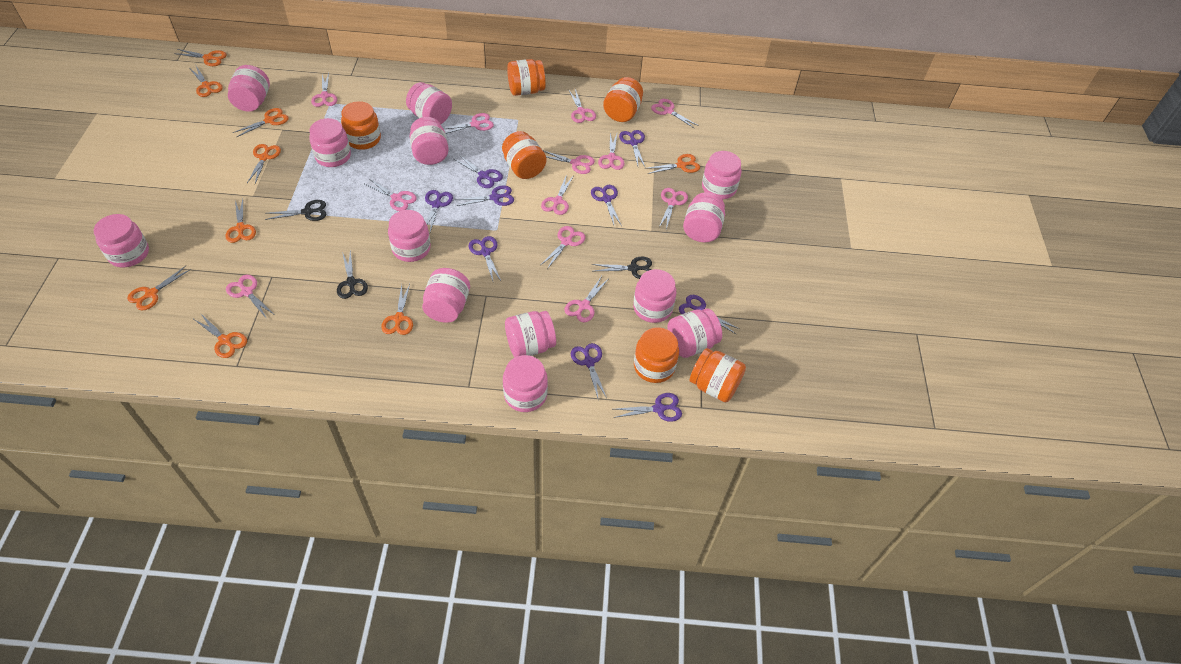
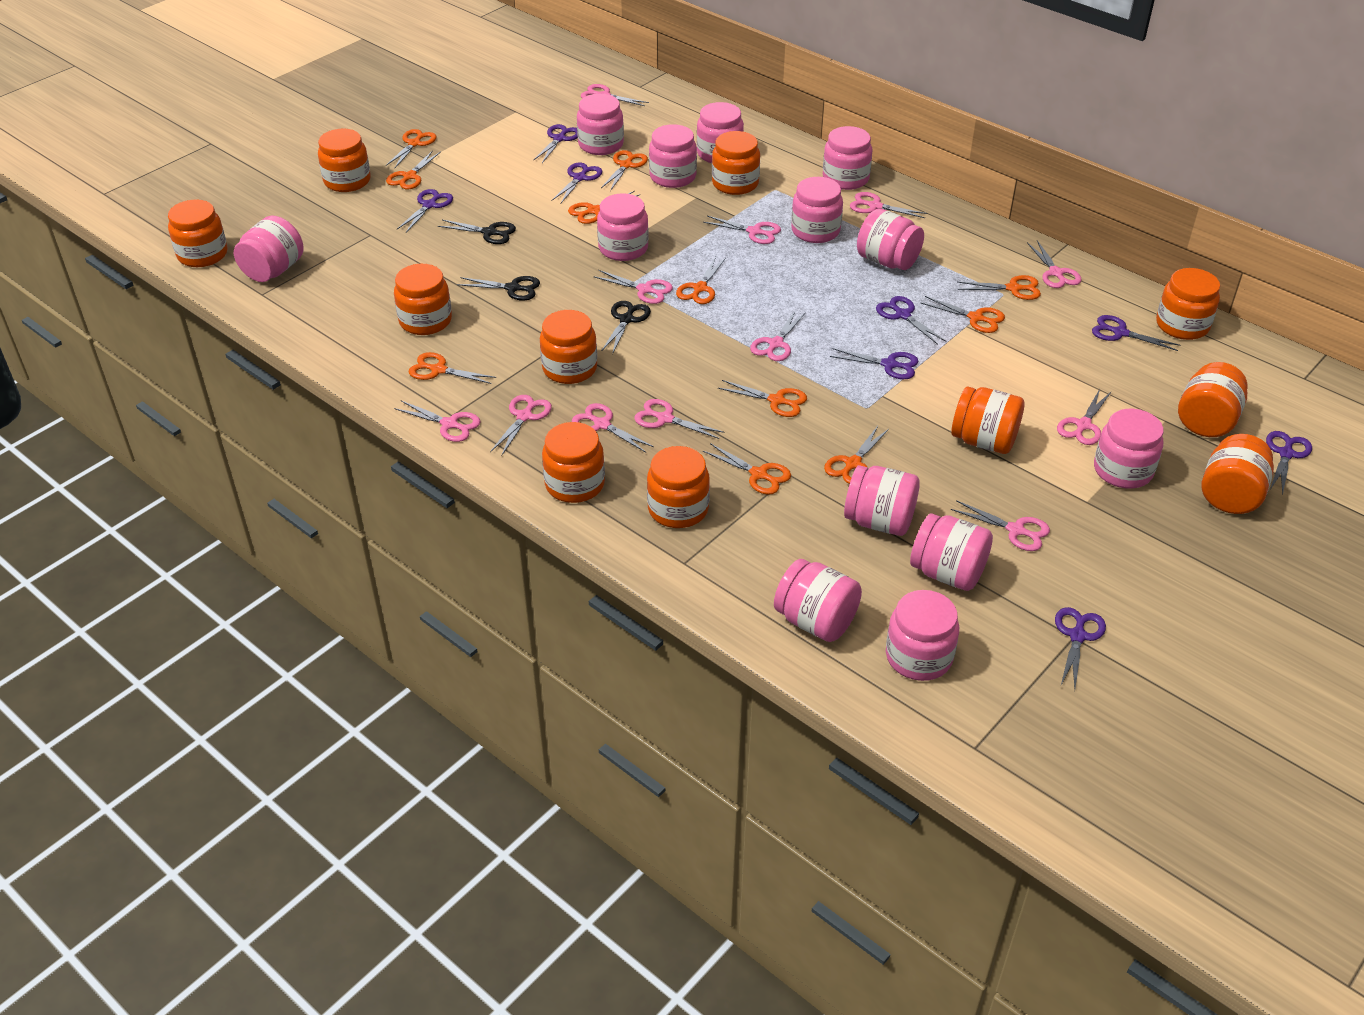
orange jar: 6 -> 11
orange scissors: 9 -> 11
purple scissors: 9 -> 8

